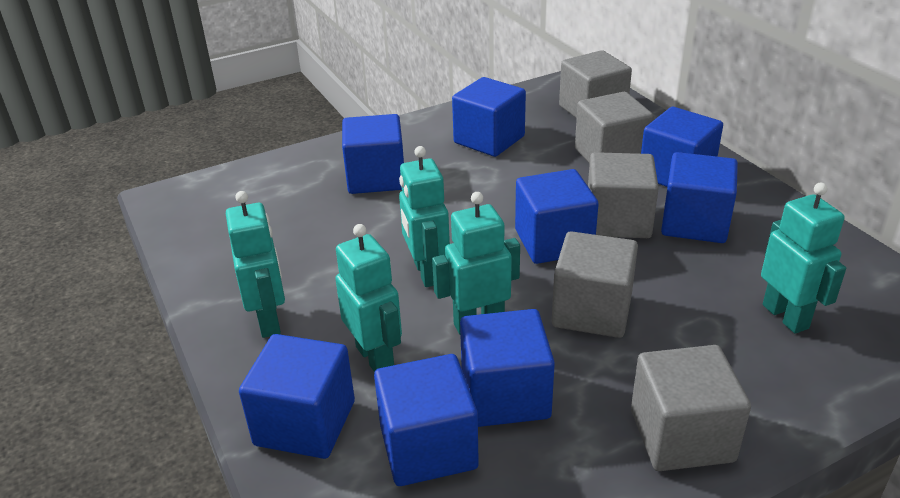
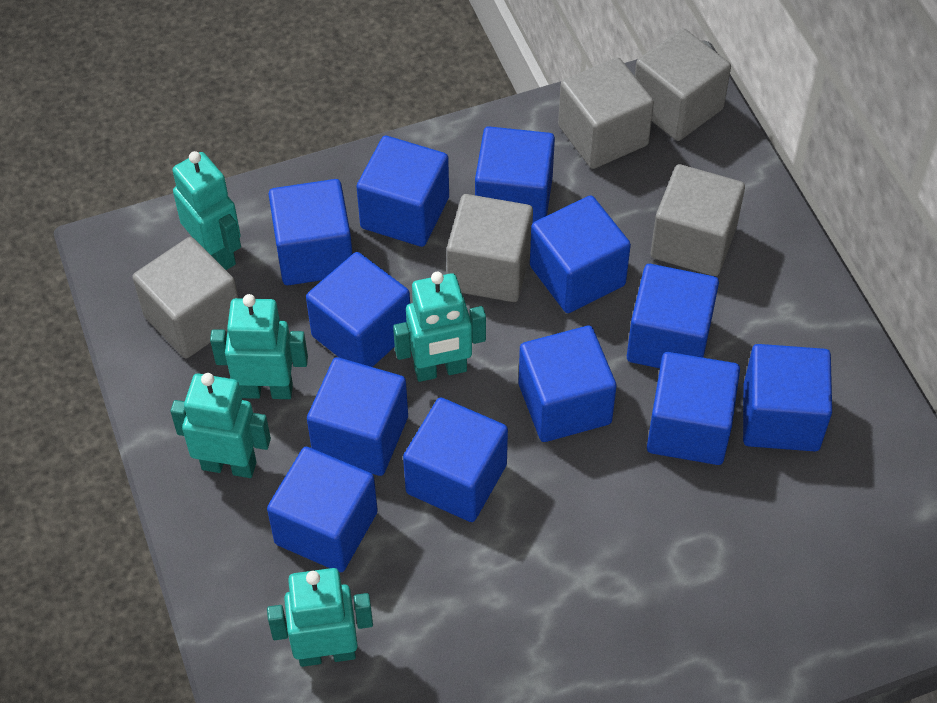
blue cube: 8 -> 12

